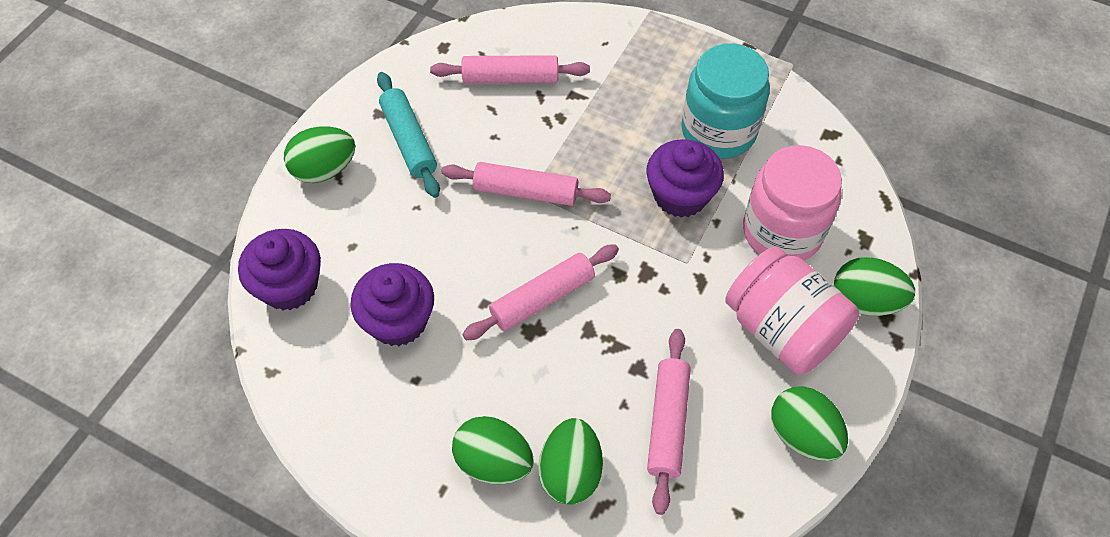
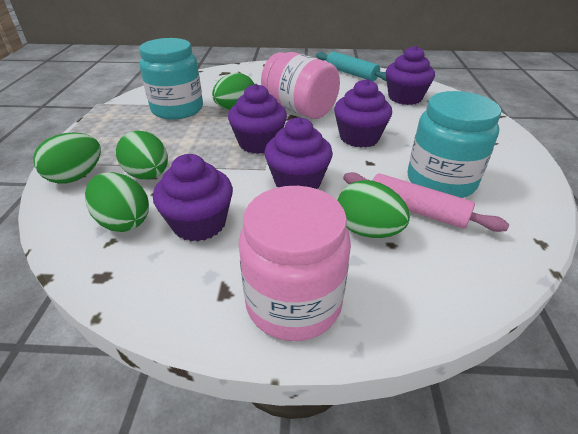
pink rolling pin: 4 -> 1
purple cupcake: 3 -> 5
turquoise jar: 1 -> 2

